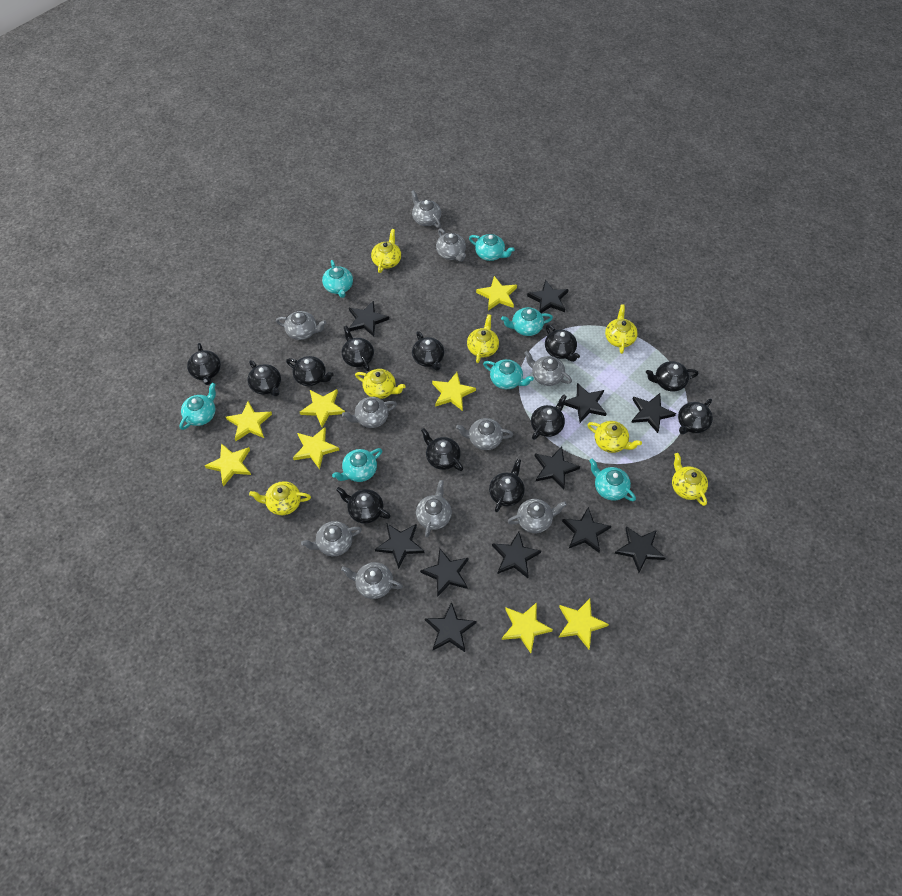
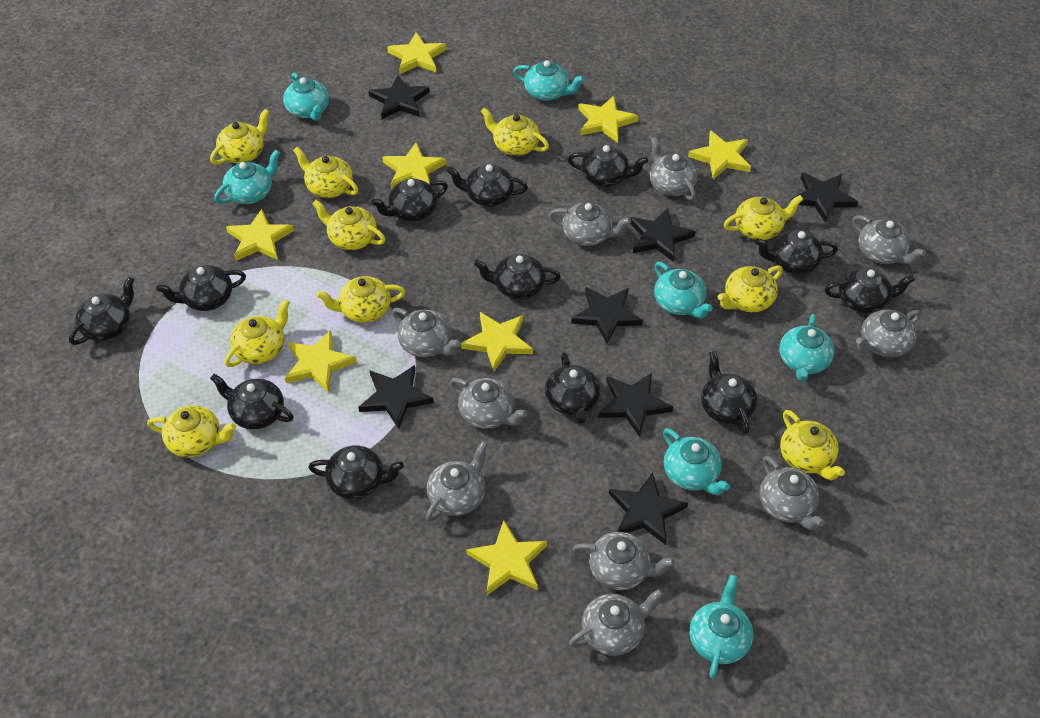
black star: 11 -> 7
yellow teapot: 7 -> 10

